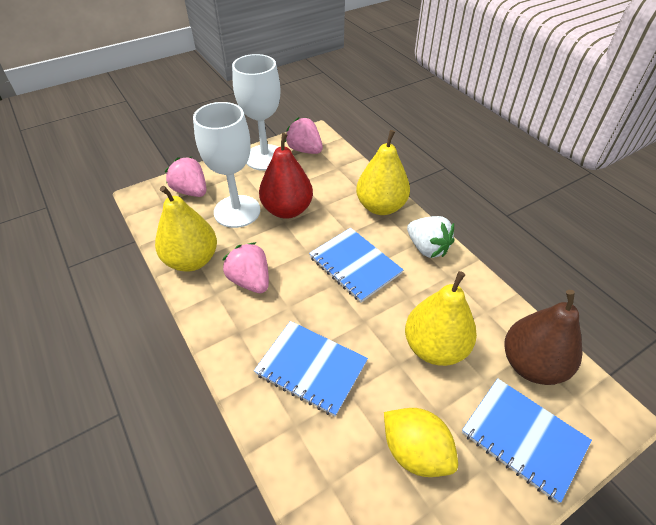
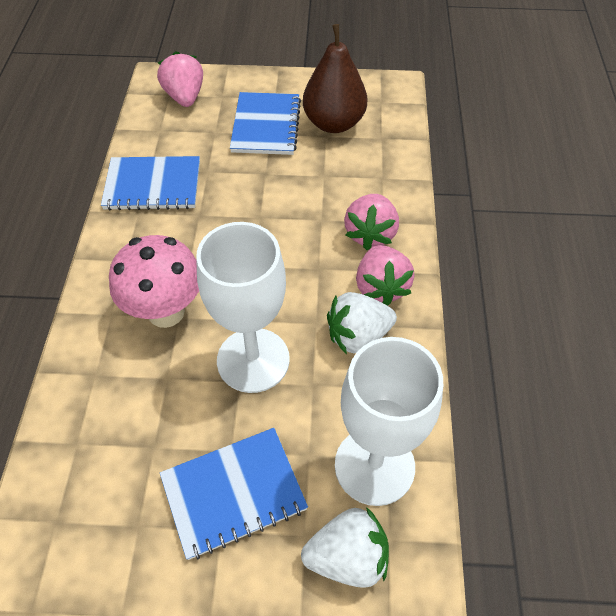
pink mushroom: 0 -> 1
red pear: 1 -> 0
white strawberry: 1 -> 2
yellow lemon: 1 -> 0
yellow pear: 3 -> 0

